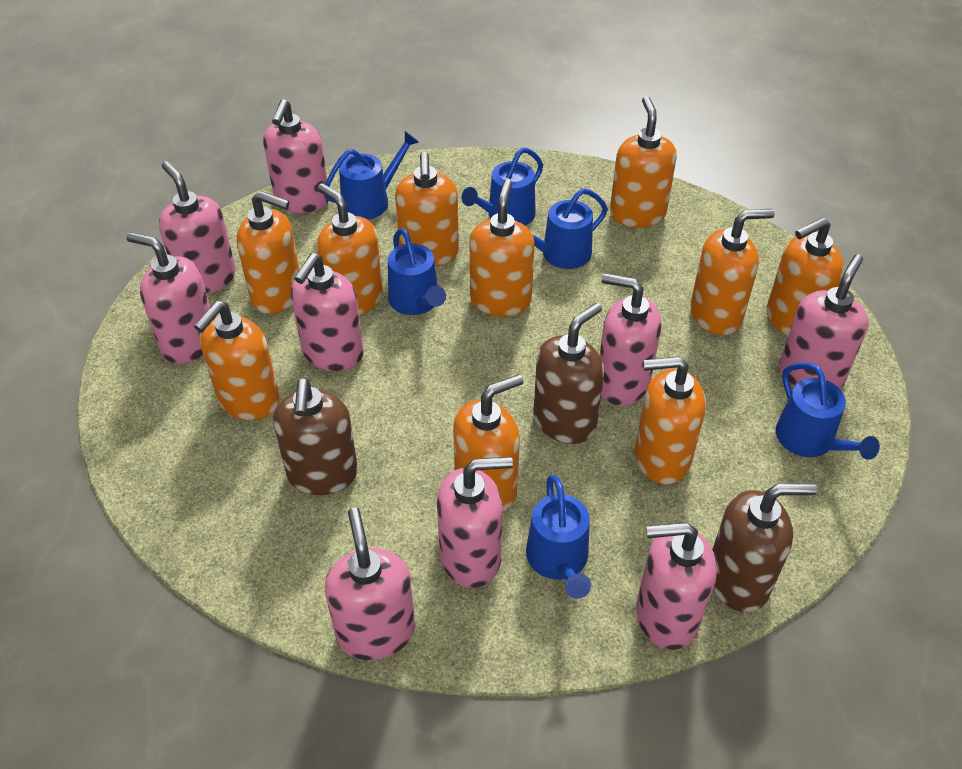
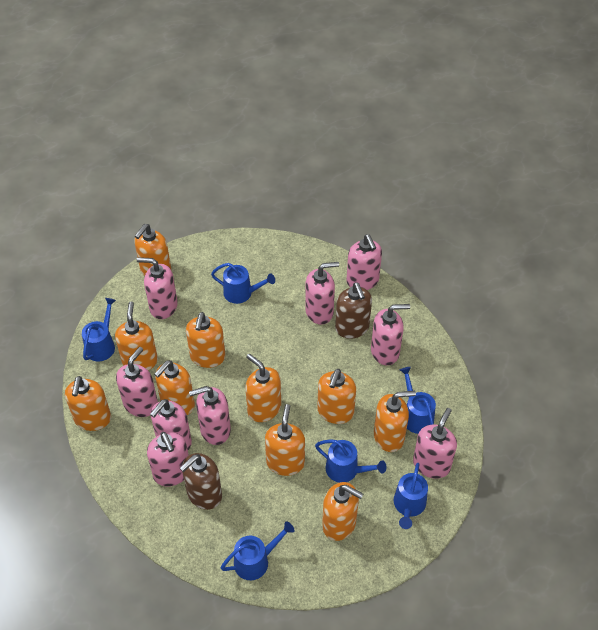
brown soap dispenser: 3 -> 2

